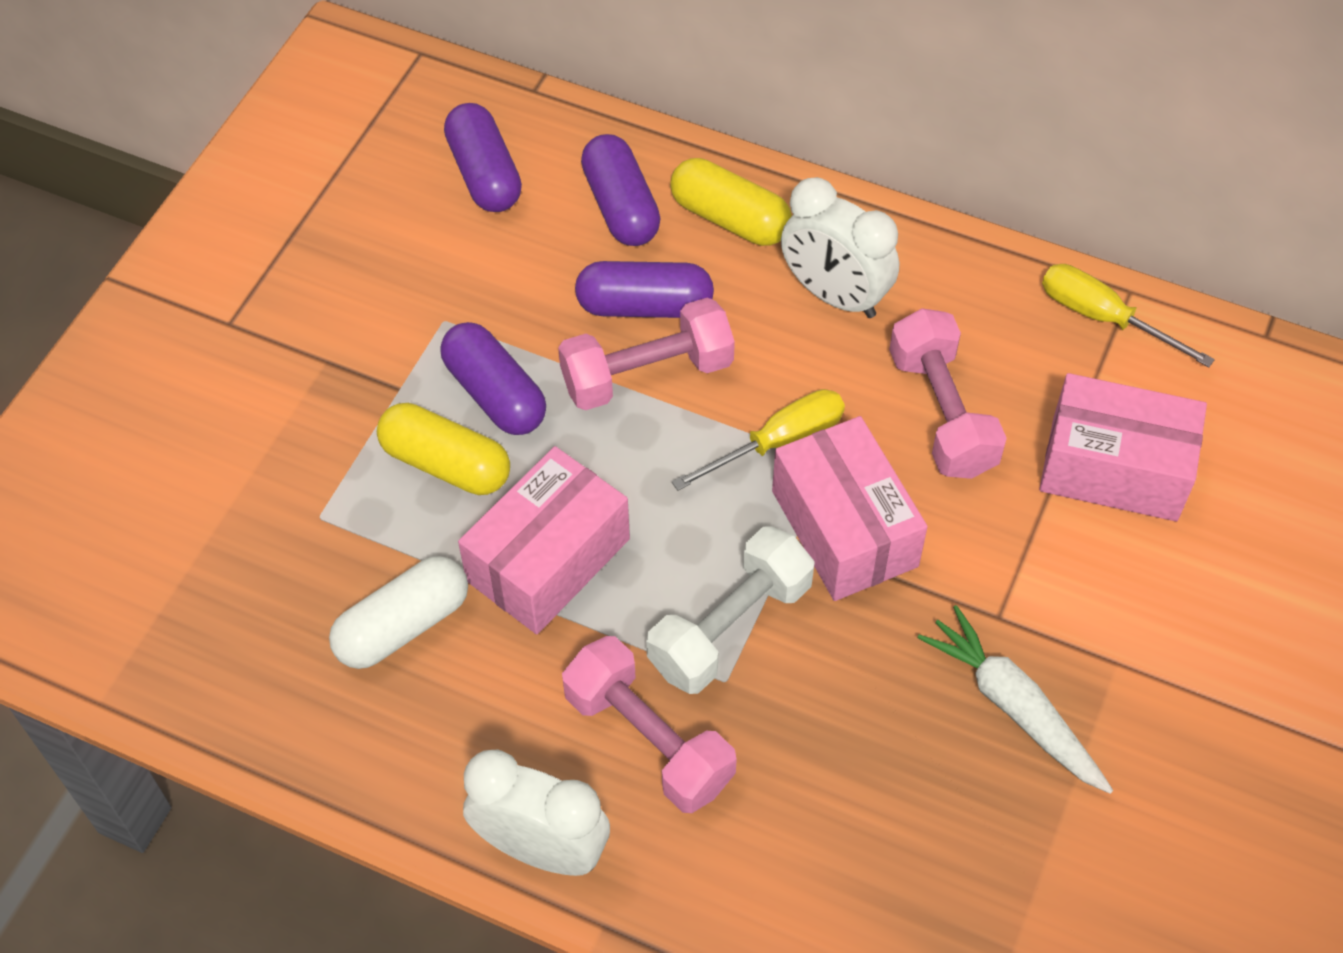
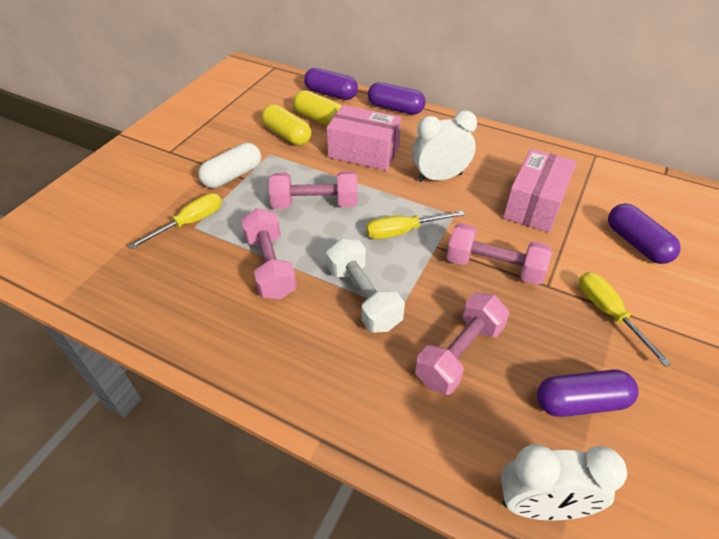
pink box: 3 -> 2
pink dumbbell: 3 -> 4
white carrot: 1 -> 0
yellow screwdriver: 2 -> 3

